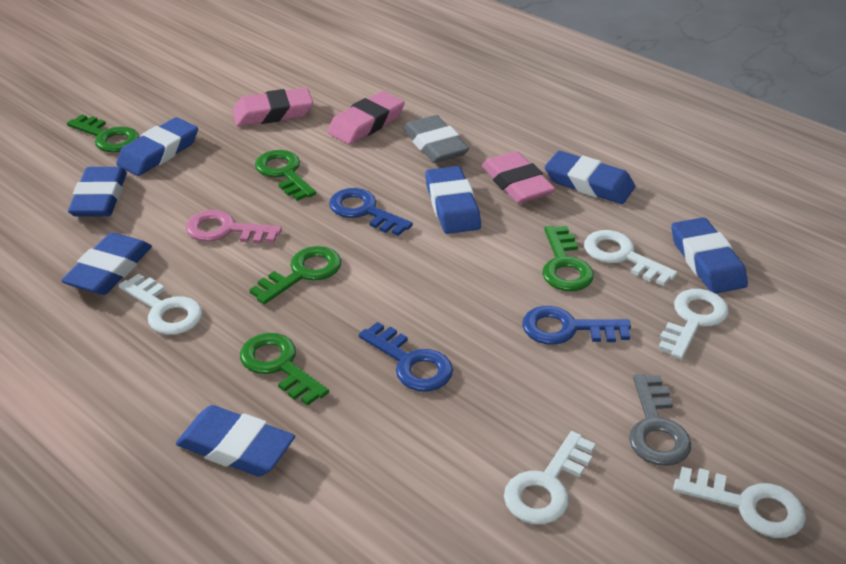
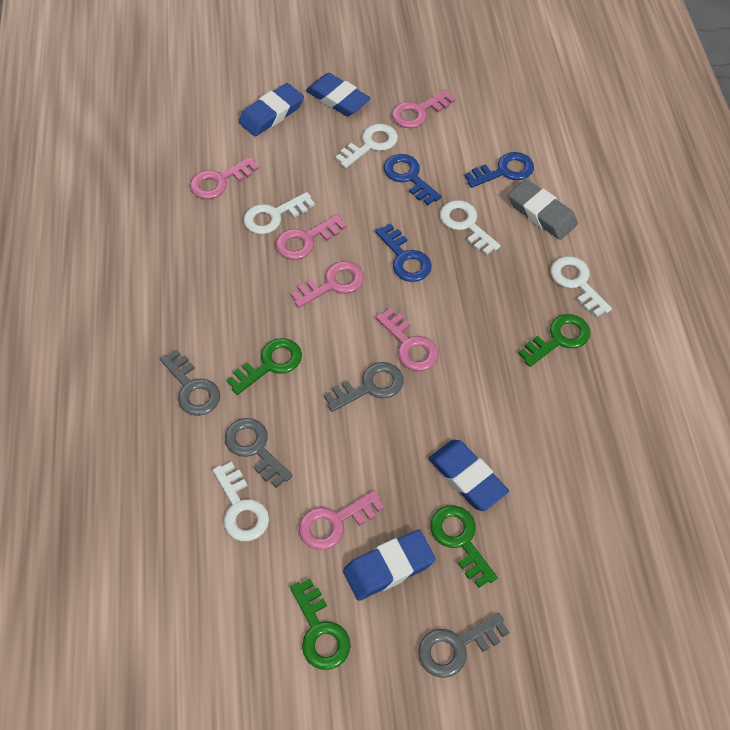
blue eraser: 7 -> 4
green key: 5 -> 4
grey key: 1 -> 4
pink eraser: 3 -> 0
pink key: 1 -> 6

